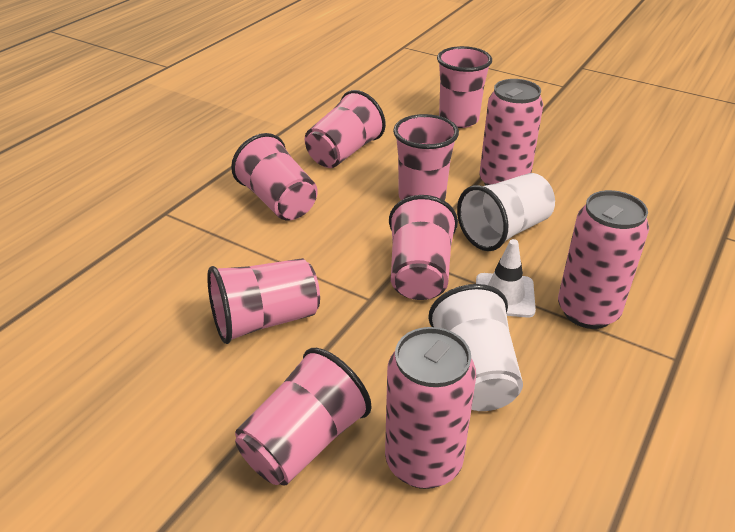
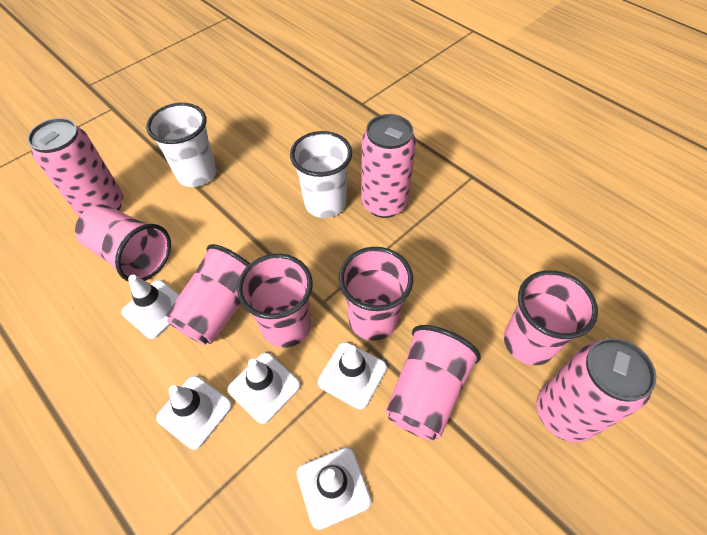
pink cup: 7 -> 6
white traffic cone: 1 -> 5

